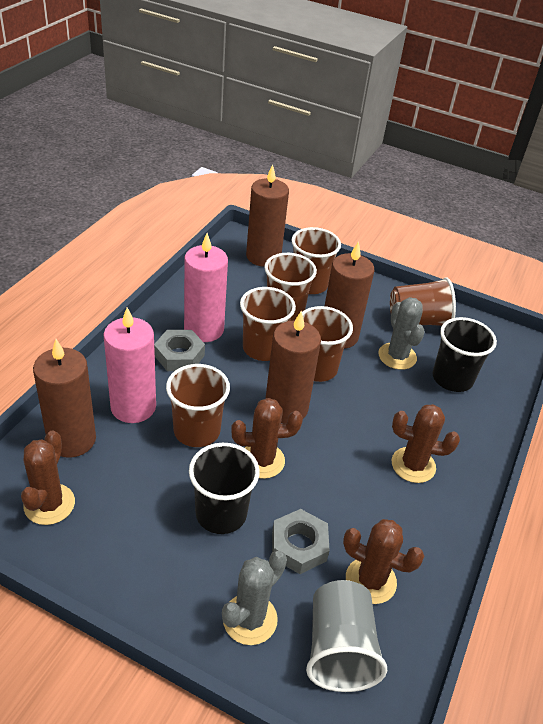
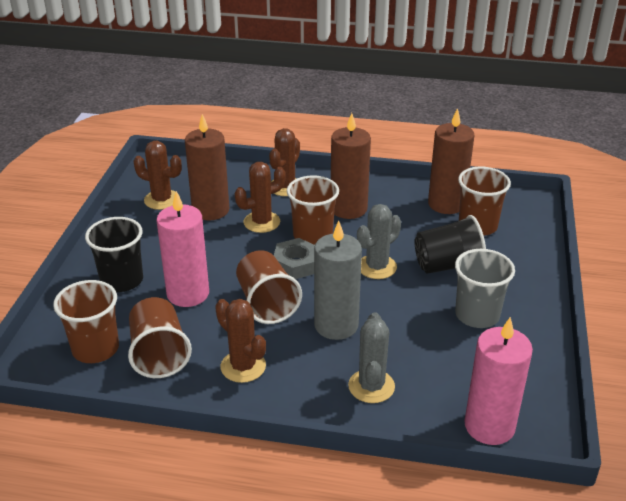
brown candle: 4 -> 3
brown cup: 6 -> 5
grey candle: 0 -> 1
grey nut: 2 -> 1

